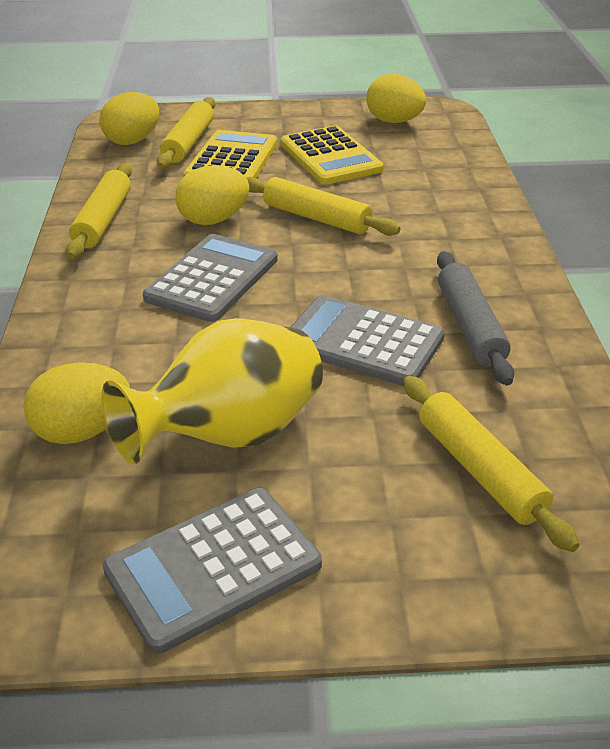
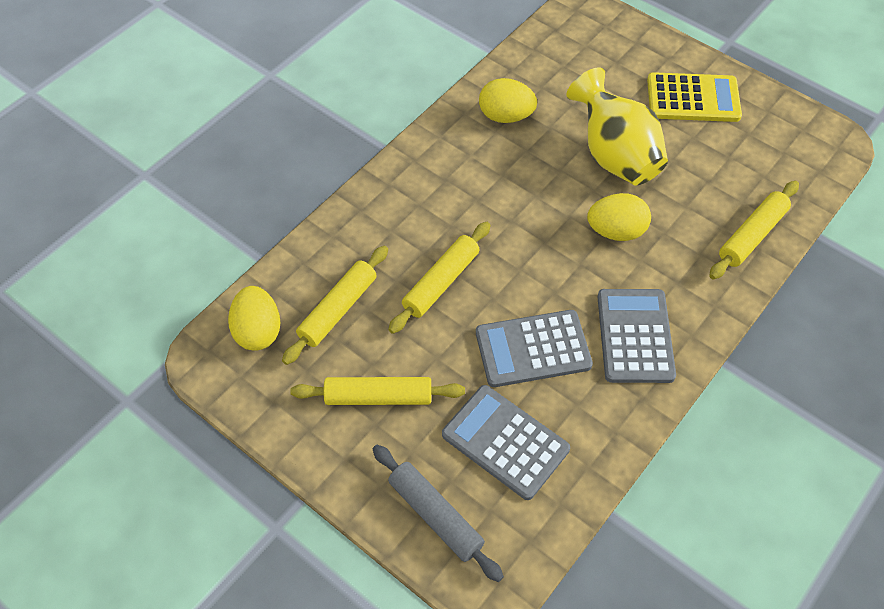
yellow calculator: 2 -> 1
yellow egg: 4 -> 3

